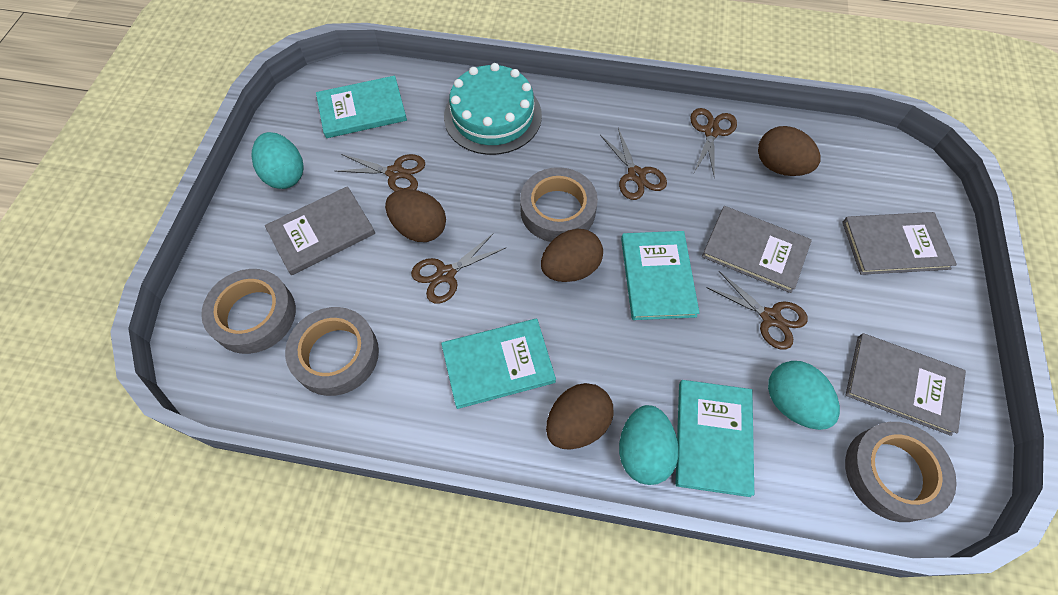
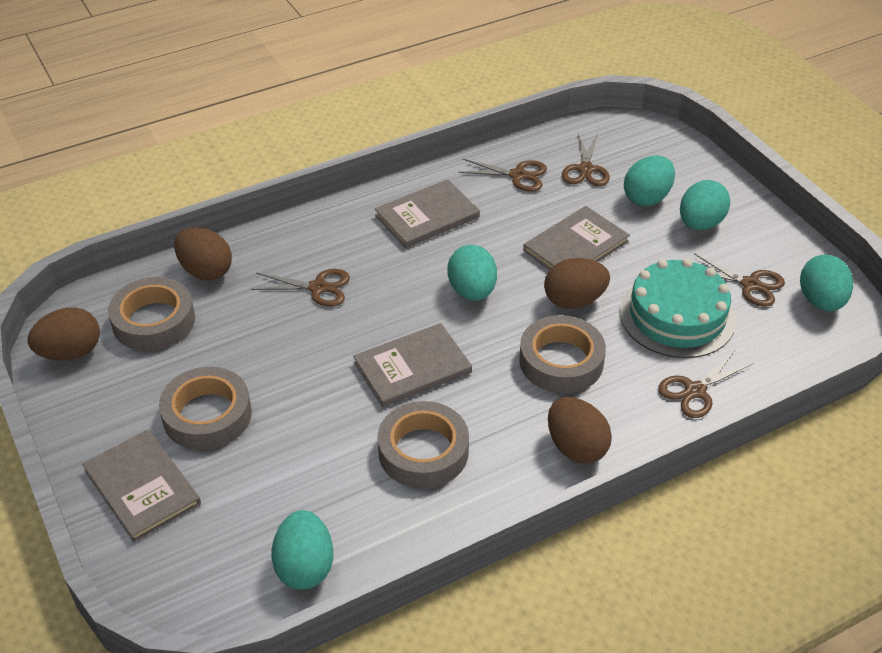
turquoise book: 4 -> 0
turquoise egg: 3 -> 5

